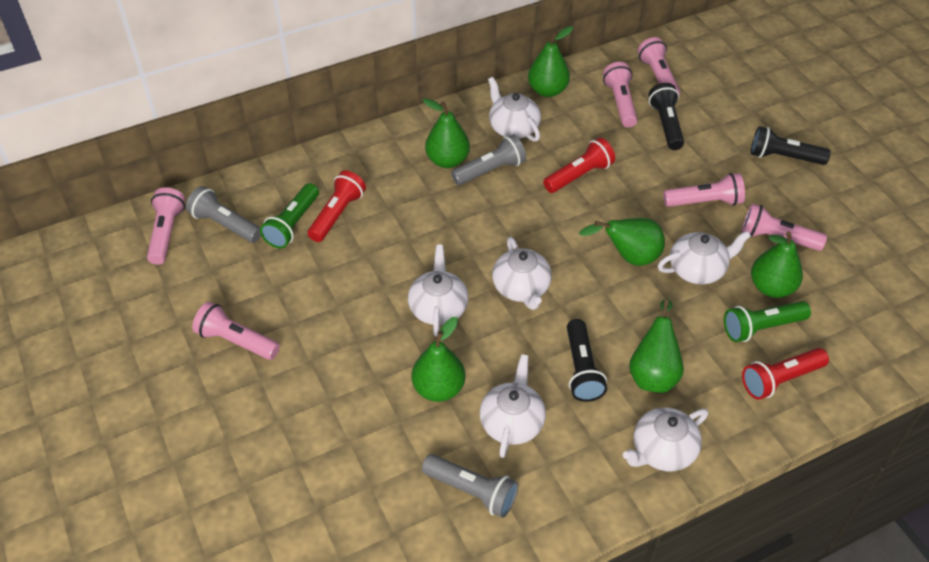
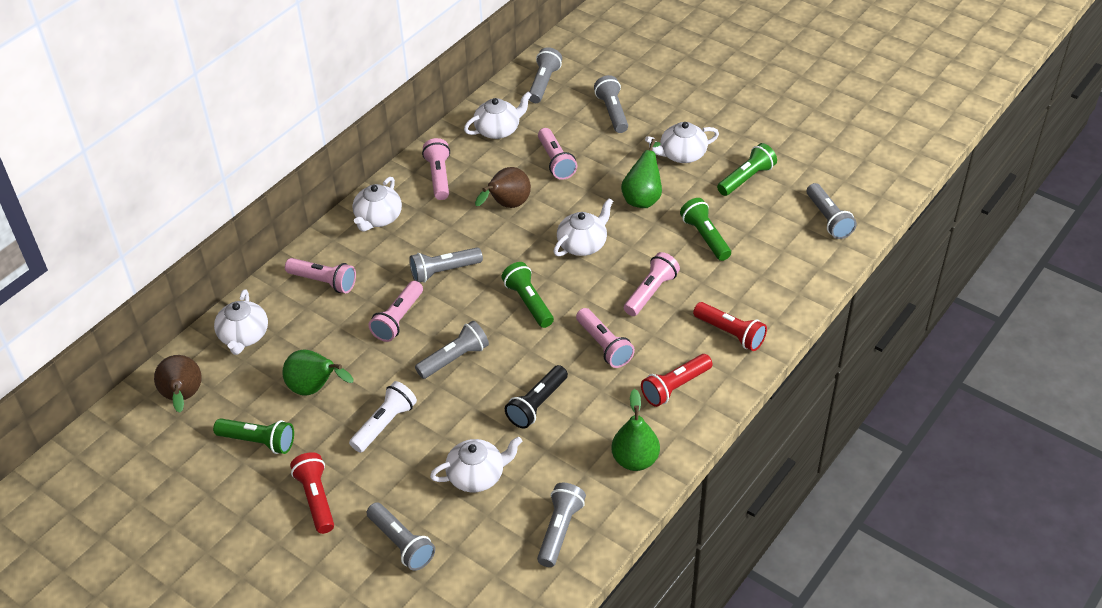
black flashlight: 3 -> 1
brown pear: 0 -> 2
green flashlight: 2 -> 4
green pear: 6 -> 3
grey flashlight: 3 -> 7
white flashlight: 0 -> 1

